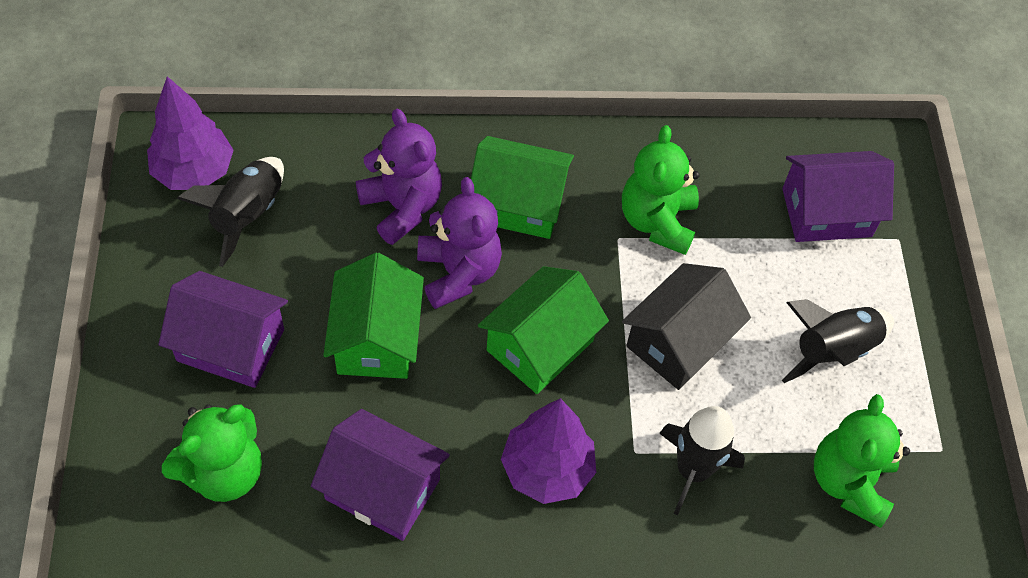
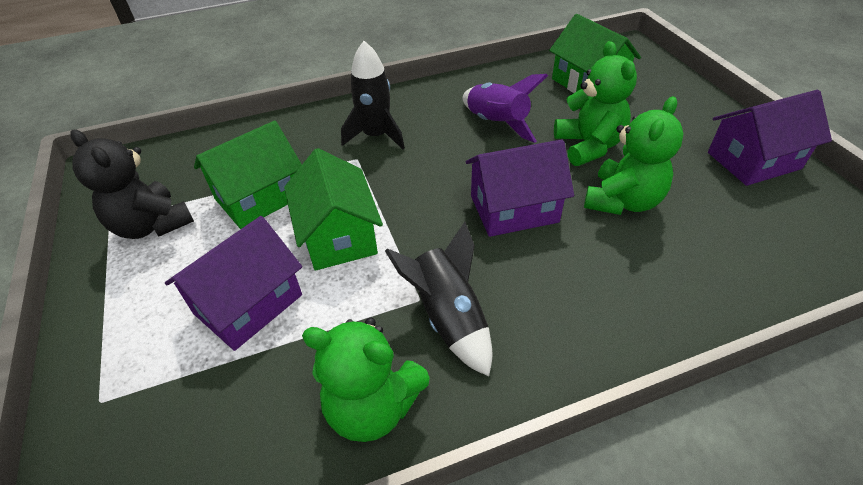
black house: 1 -> 0
black rocket: 3 -> 2
black teddy bear: 0 -> 1
purple rocket: 0 -> 1
purple teddy bear: 2 -> 0
purple tree: 2 -> 0

